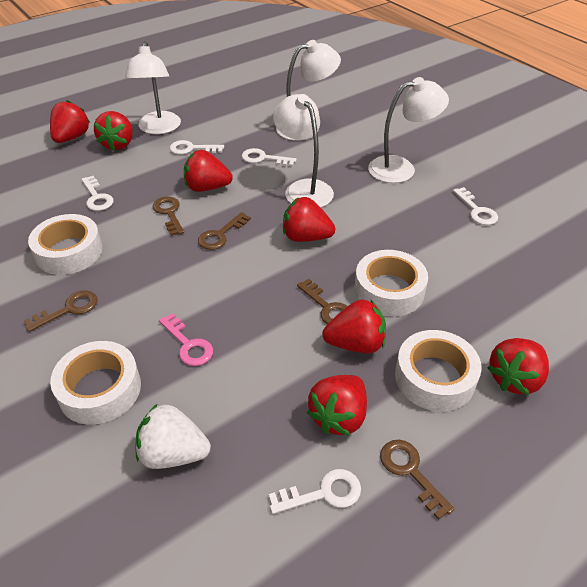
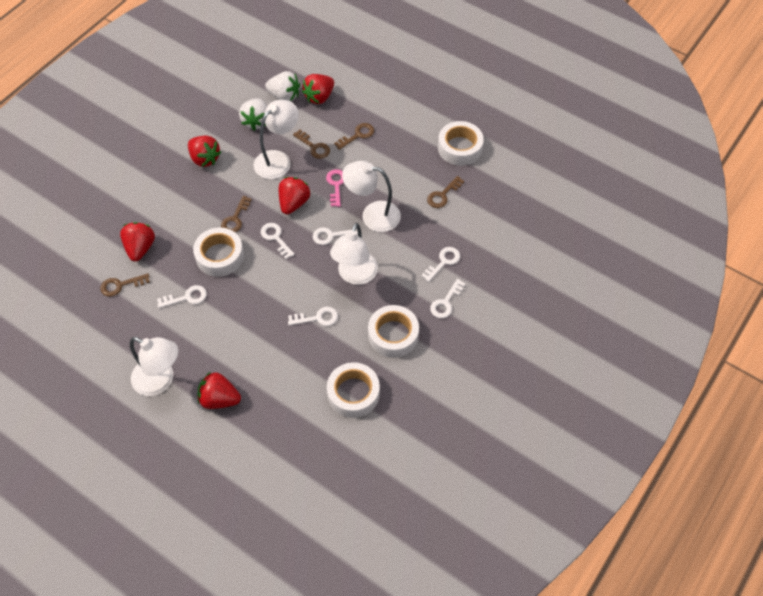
red strawberry: 7 -> 5
white key: 5 -> 6
white strawberry: 1 -> 2

